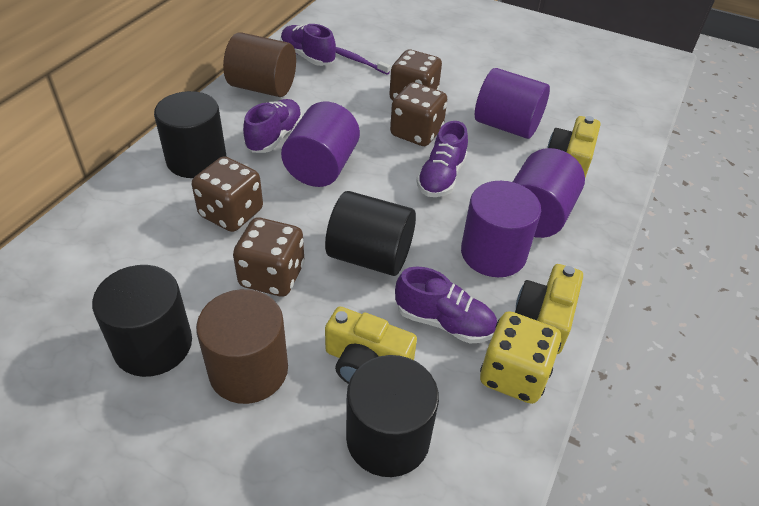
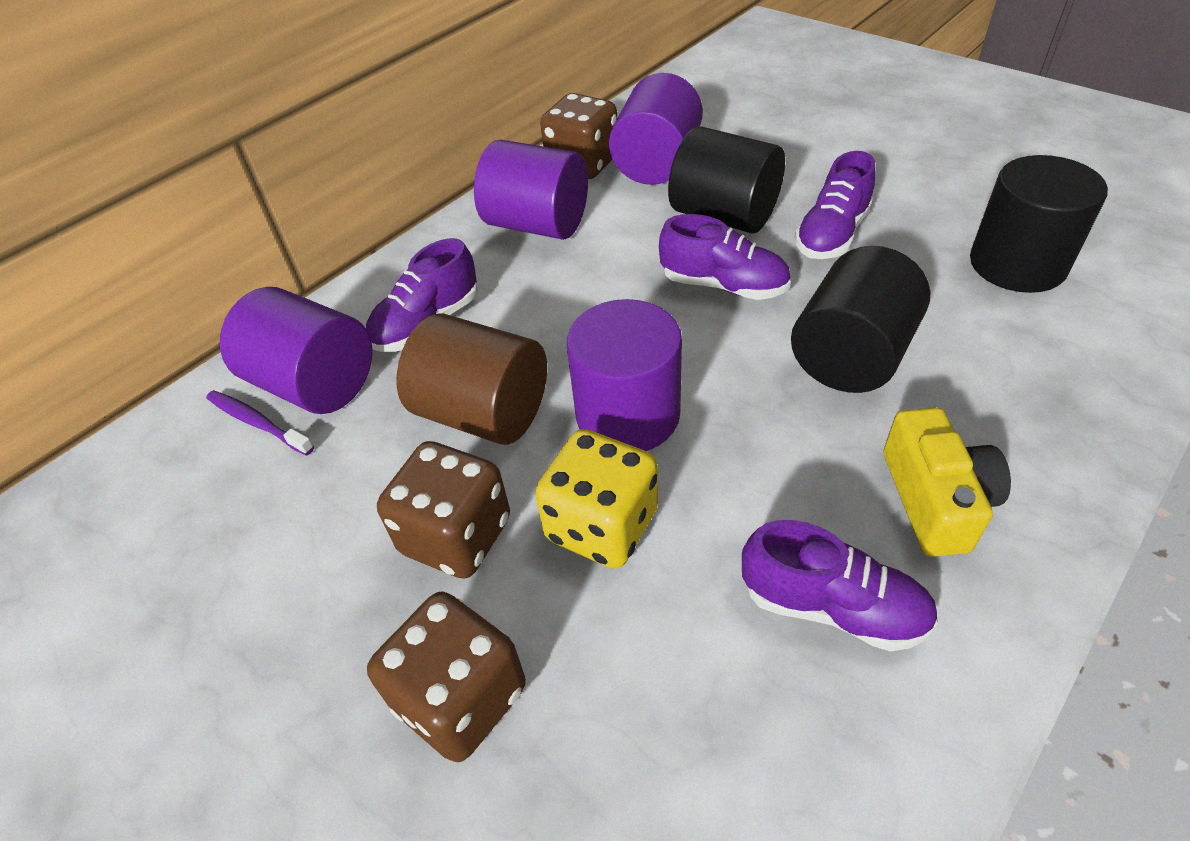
black cylinder: 4 -> 3
brown cylinder: 2 -> 1
brown dice: 4 -> 3
yellow camera: 3 -> 1

